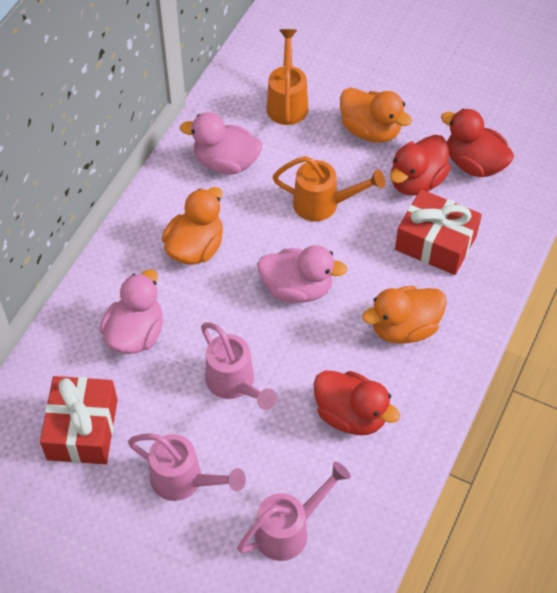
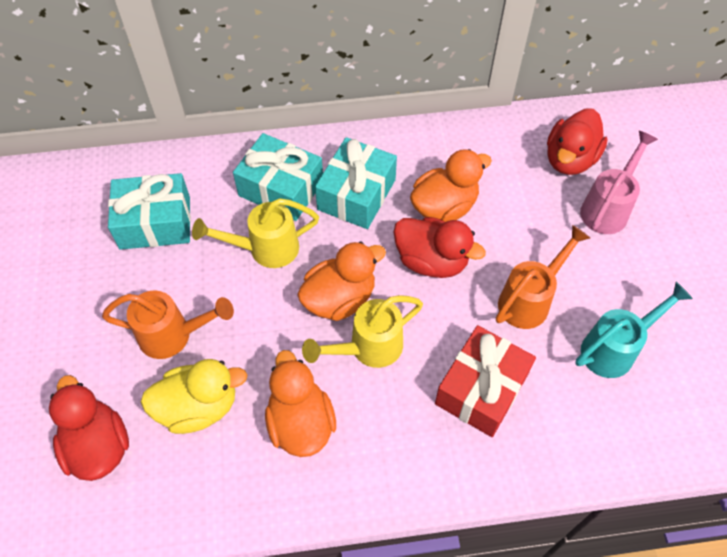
pink duck: 3 -> 0
pink watering can: 3 -> 1
red gift: 2 -> 1
turquoise gift: 0 -> 3
turquoise watering can: 0 -> 1
yellow duck: 0 -> 1
yellow watering can: 0 -> 2

